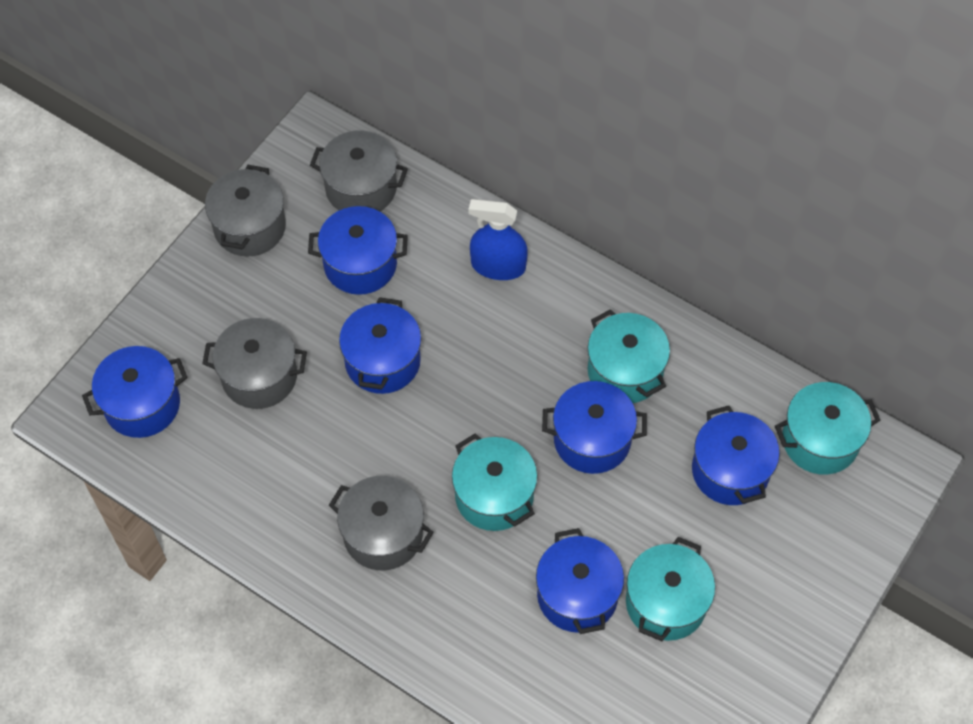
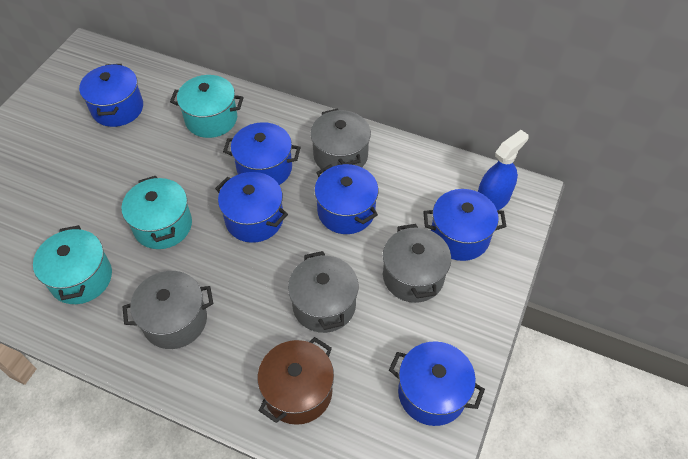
brown pot: 0 -> 1
turquoise pot: 4 -> 3

